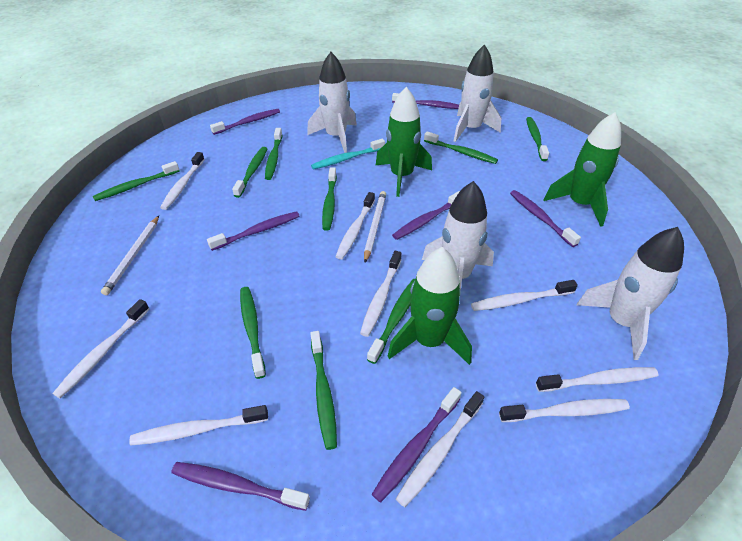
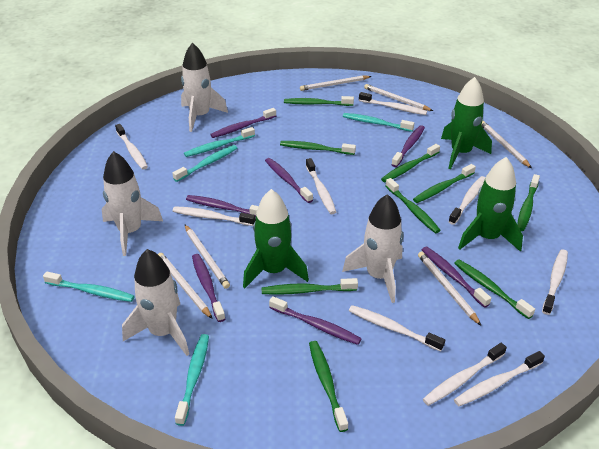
turquoise toothbrush: 1 -> 5
white pencil: 2 -> 6

